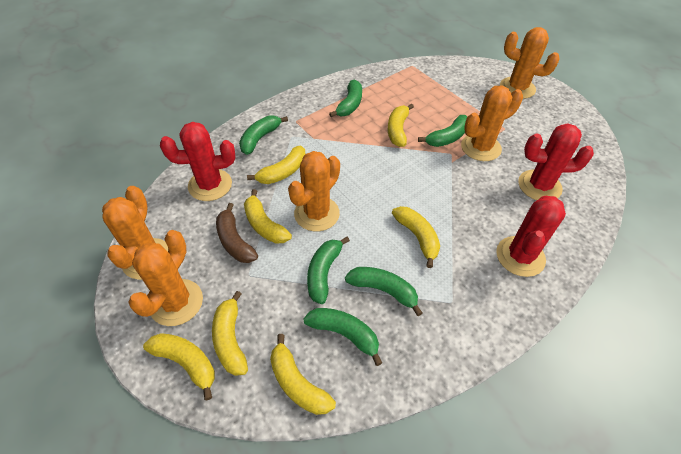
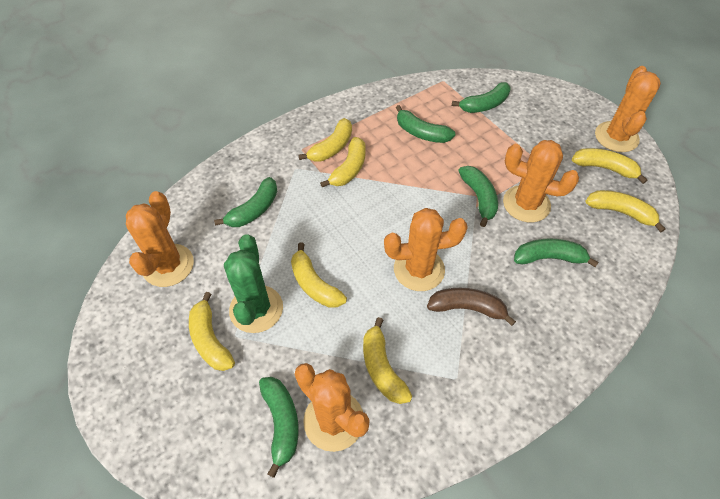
green cactus: 0 -> 1
red cactus: 3 -> 0

